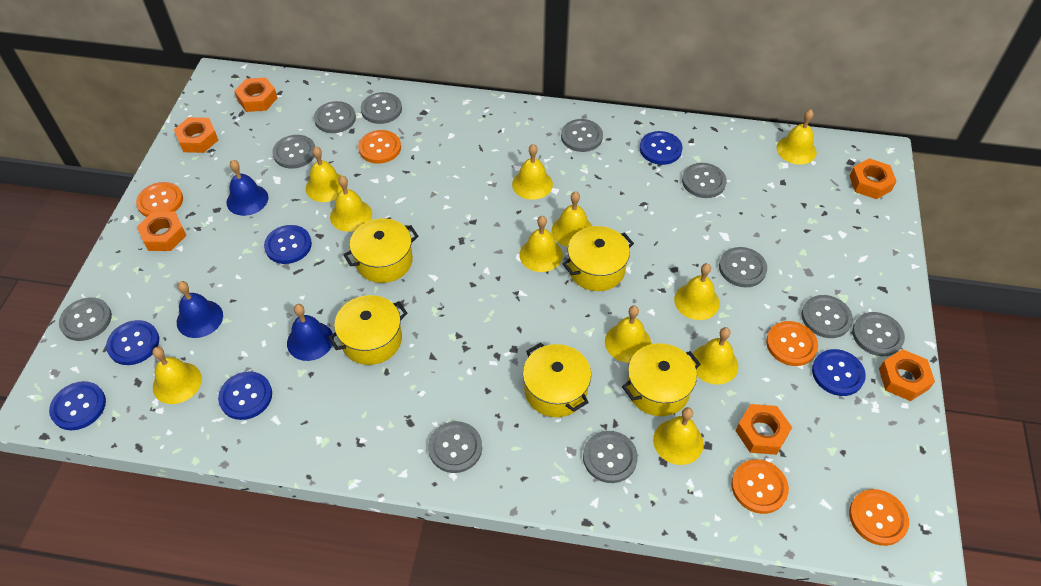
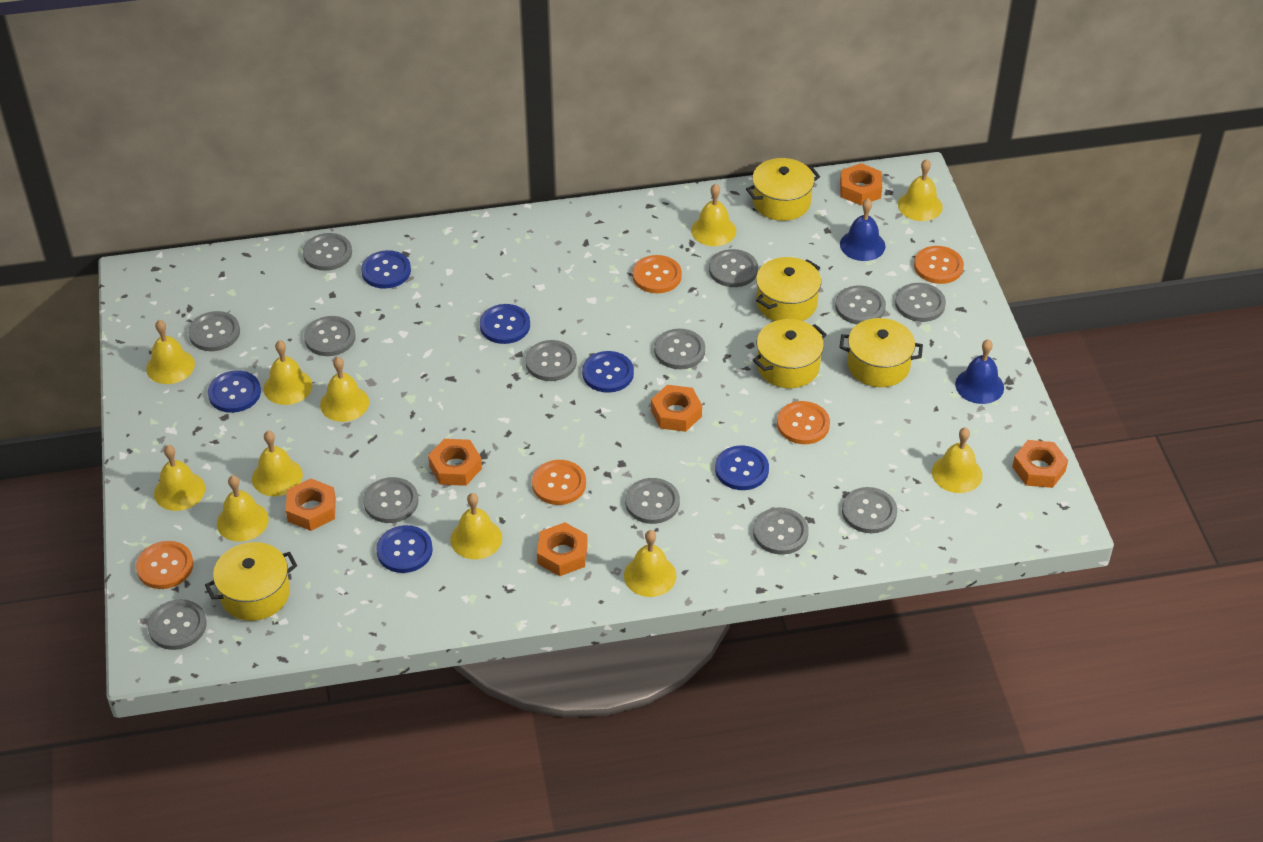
blue bell: 3 -> 2
grey button: 11 -> 13

